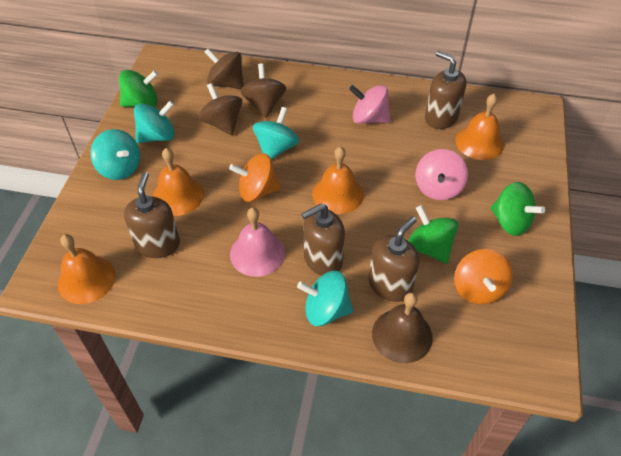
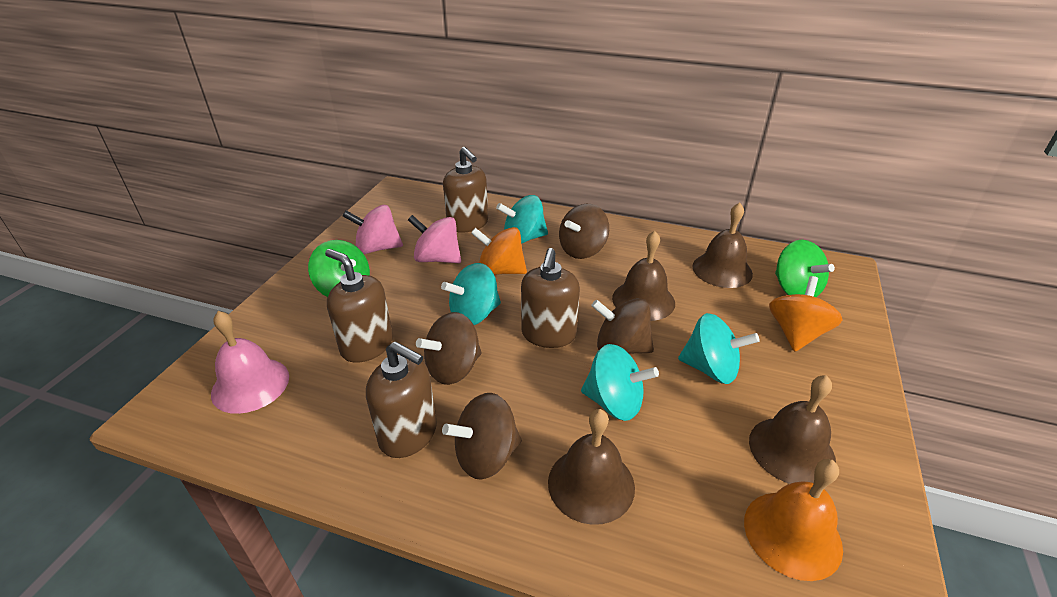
brown bell: 1 -> 4
brown spinning top: 3 -> 4
green spinning top: 3 -> 2
orange bell: 4 -> 1

